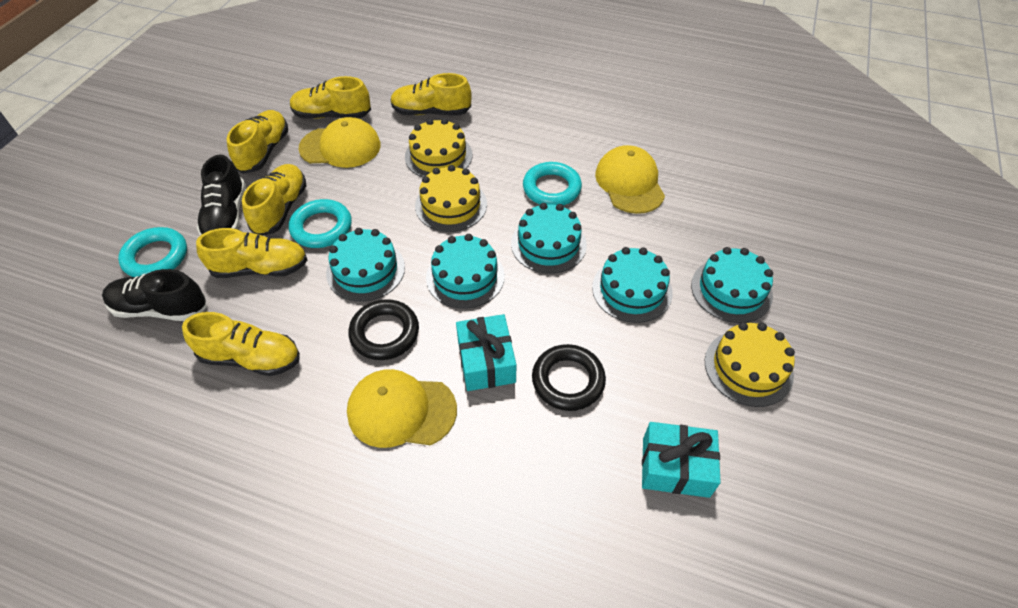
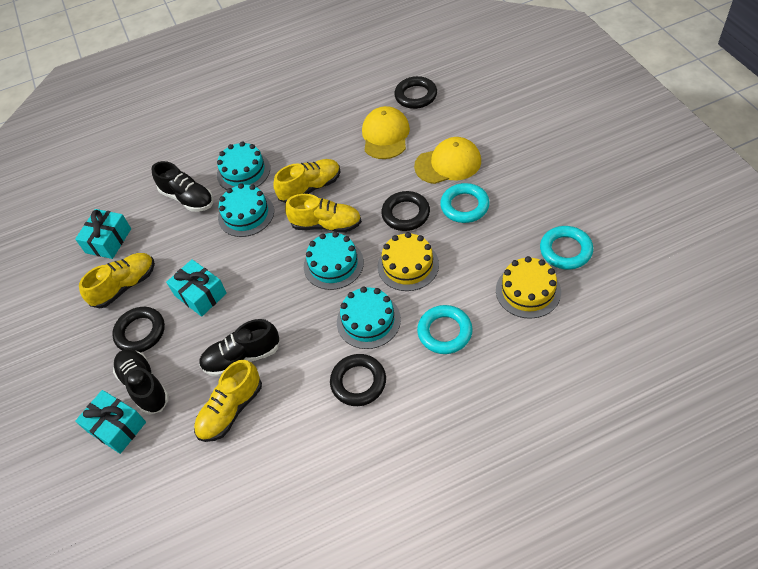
black ring: 2 -> 4
black shoe: 2 -> 3
turquoise cake: 5 -> 4
turquoise gift: 2 -> 3
yellow cake: 3 -> 2
yellow cap: 3 -> 2
yellow shoe: 6 -> 4

